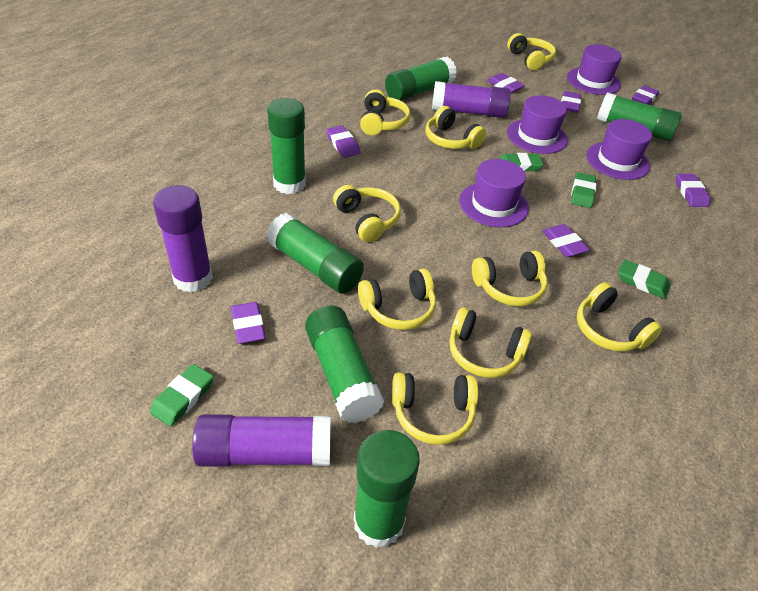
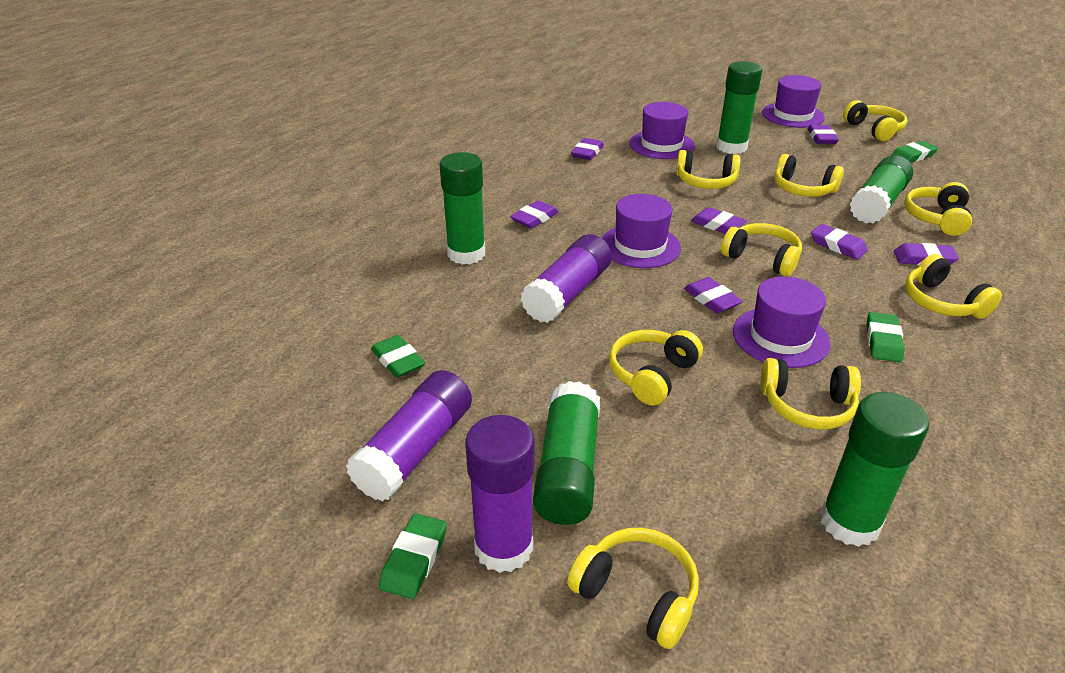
green glue stick: 6 -> 5

